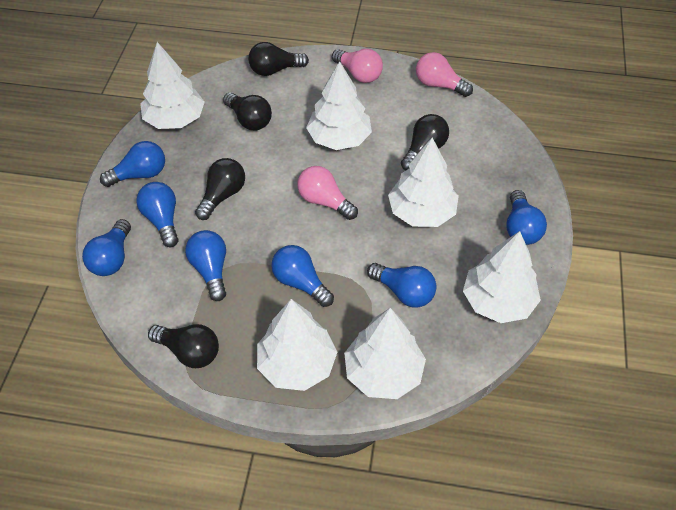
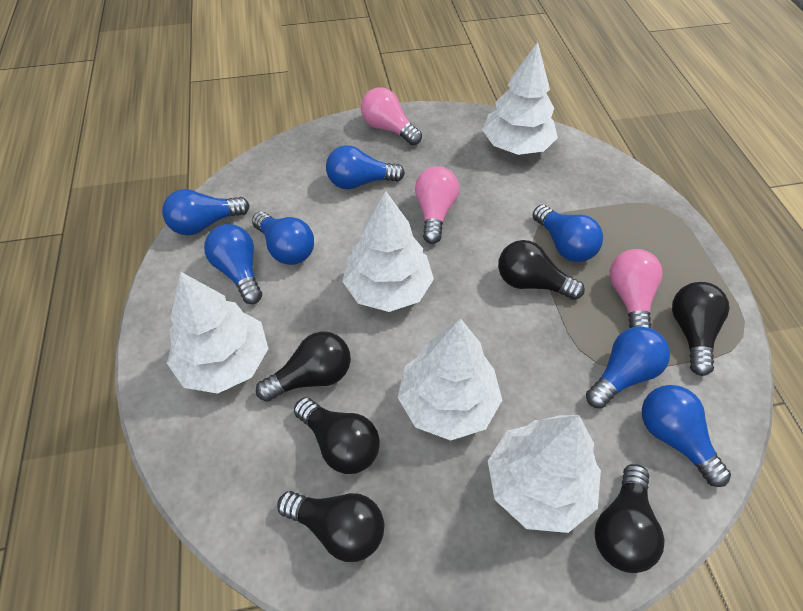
black light bulb: 5 -> 6
white tree: 6 -> 5

